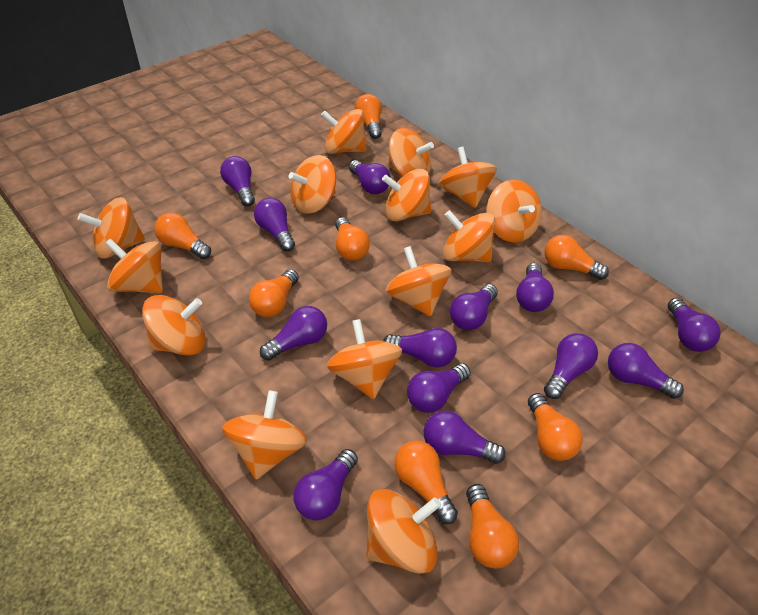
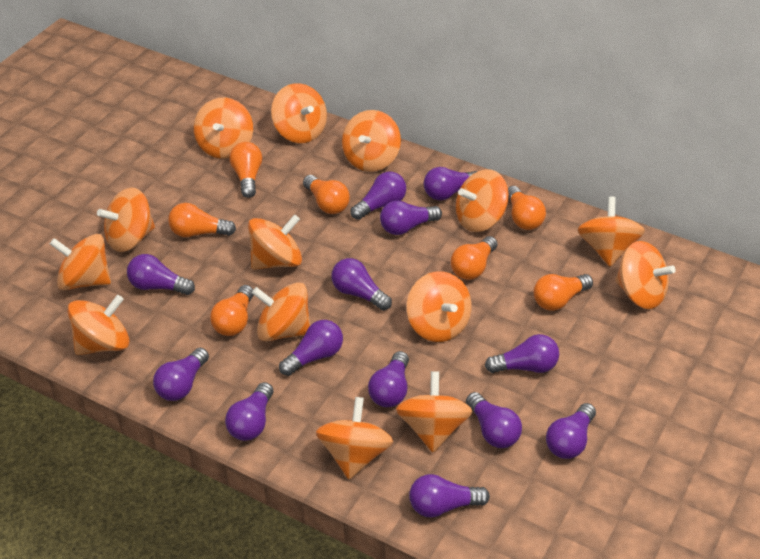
orange light bulb: 8 -> 7

